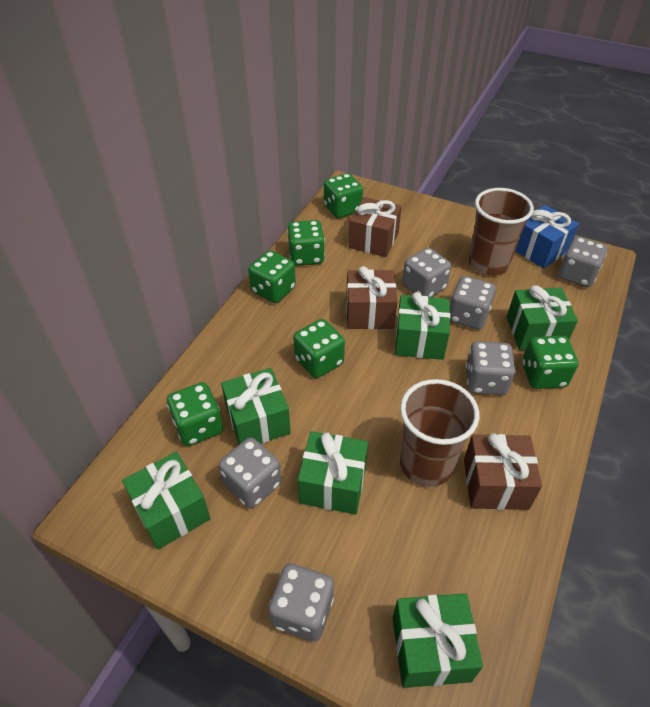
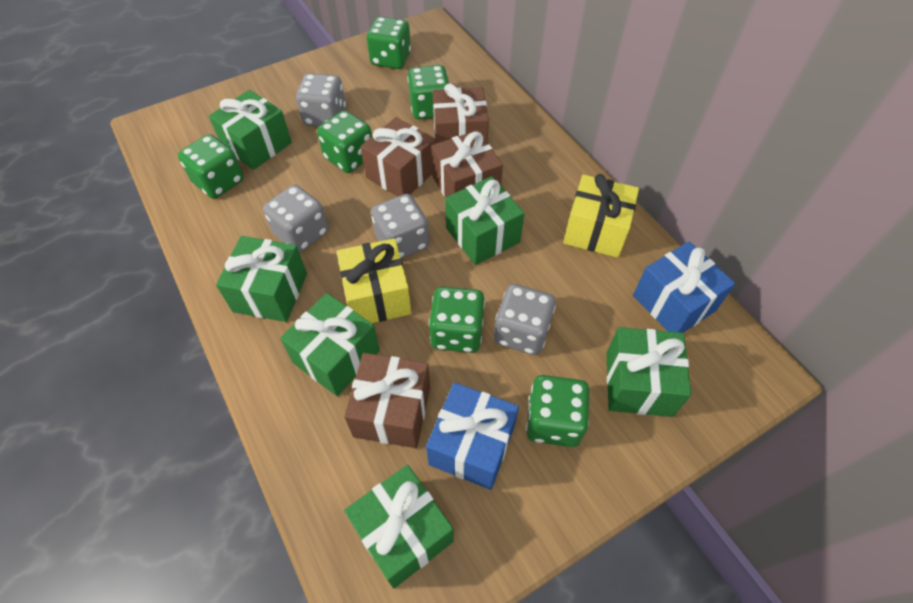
blue gift: 1 -> 2
brown cup: 2 -> 0
brown gift: 3 -> 4
grey dice: 6 -> 4
yellow gift: 0 -> 2

